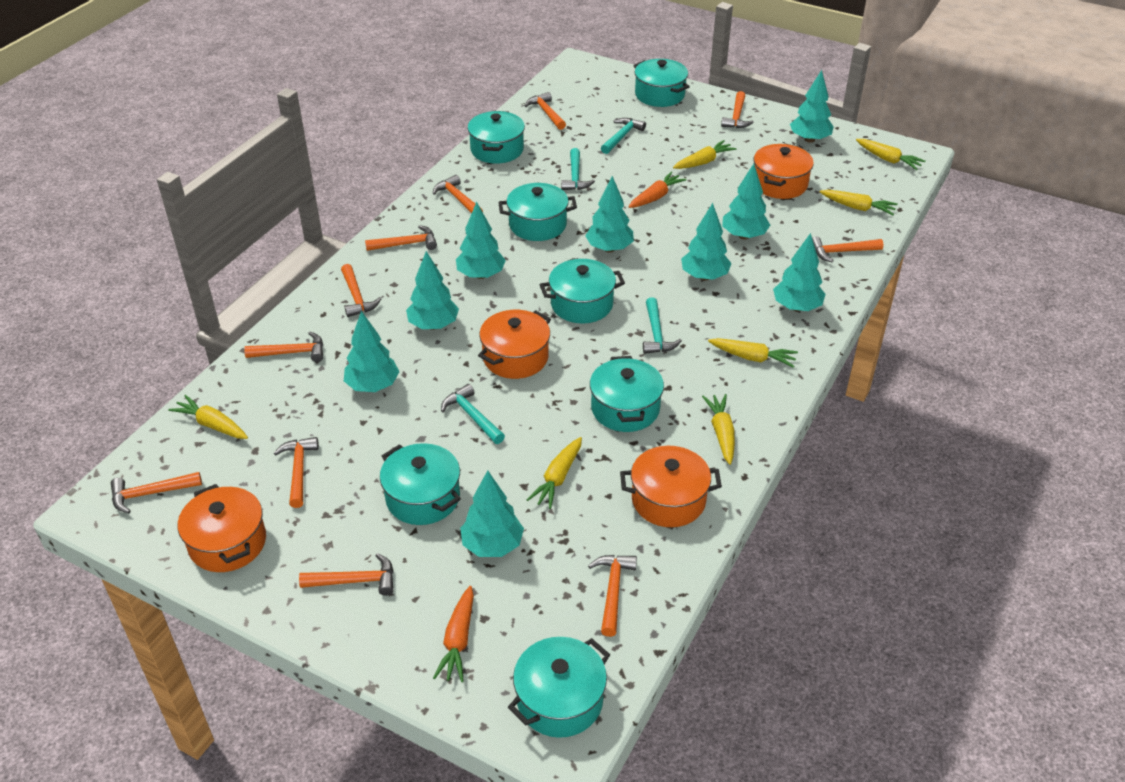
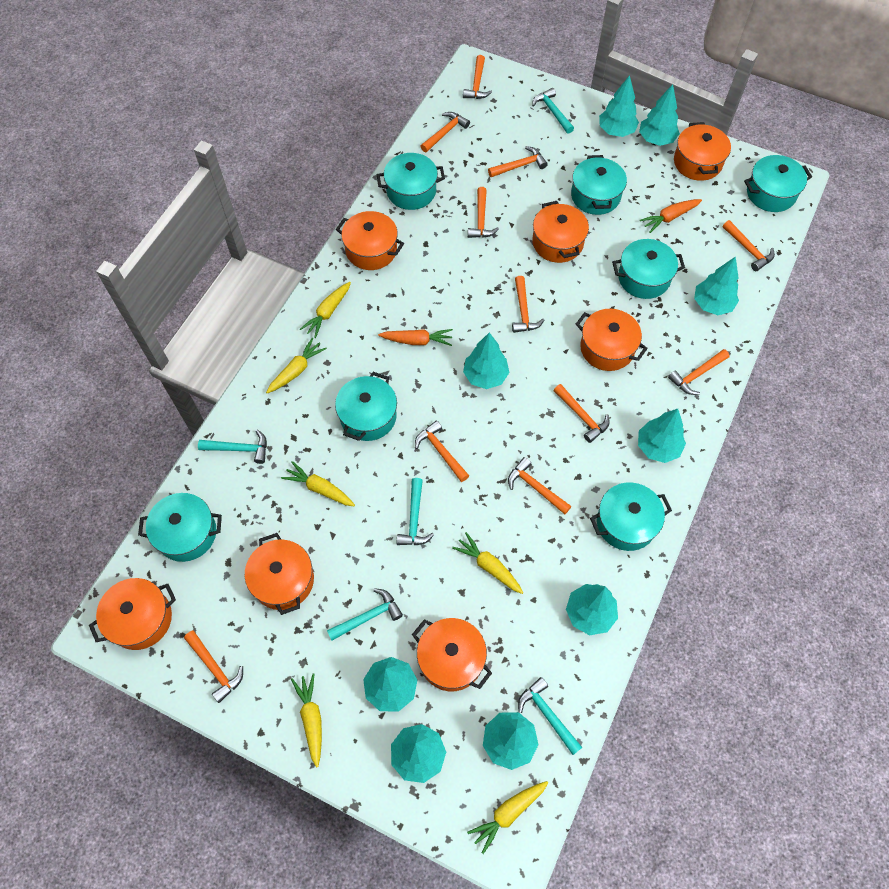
orange pot: 4 -> 7
turquoise hammer: 4 -> 5
yellow carrot: 7 -> 6

